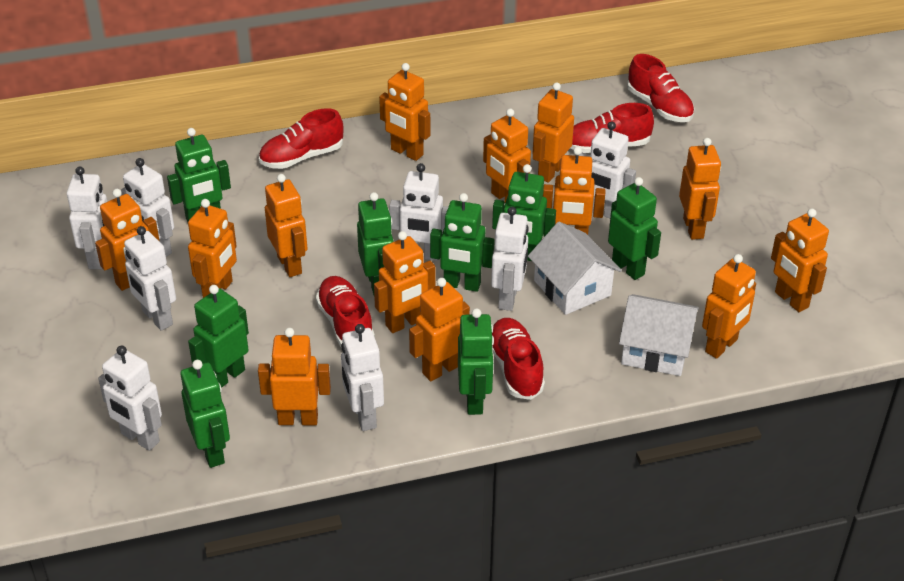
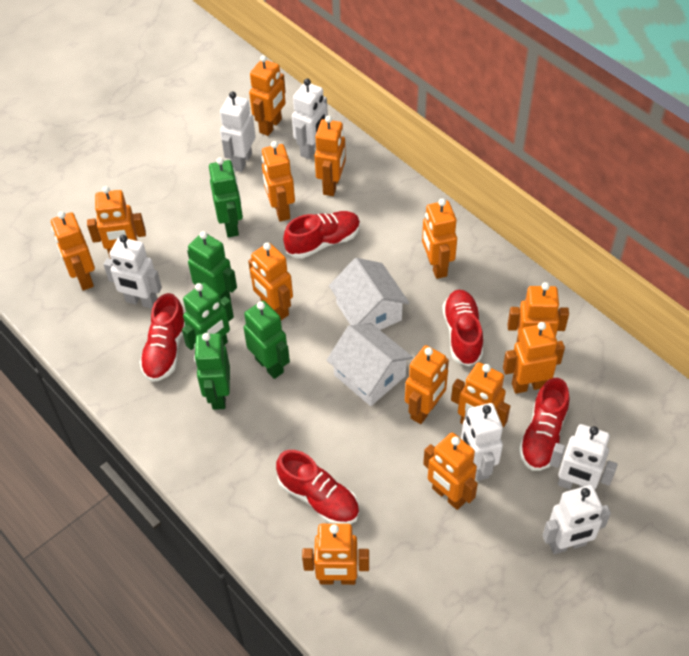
green robot: 8 -> 5
white robot: 8 -> 6

